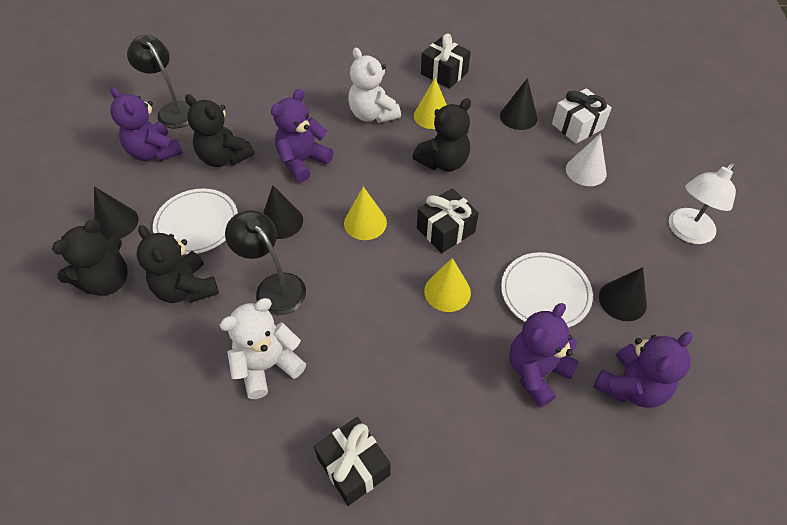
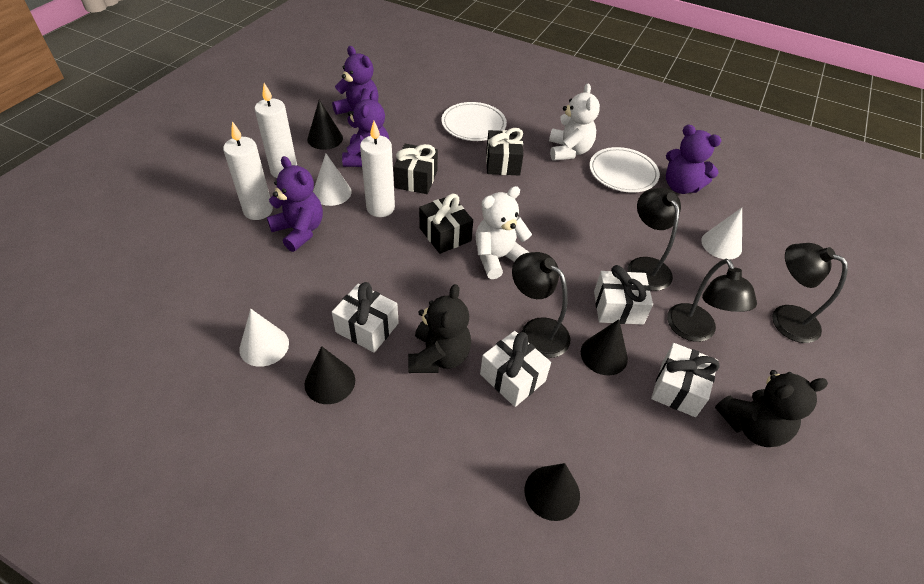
black lamp: 2 -> 4
black teddy bear: 4 -> 2
white candle: 0 -> 3
white cone: 1 -> 3
white gift: 1 -> 4
white lamp: 1 -> 0
yellow cone: 3 -> 0

